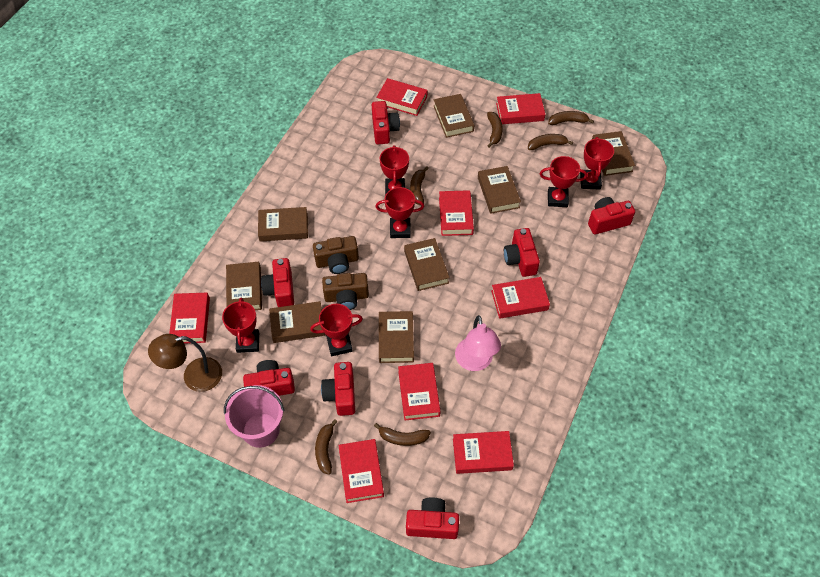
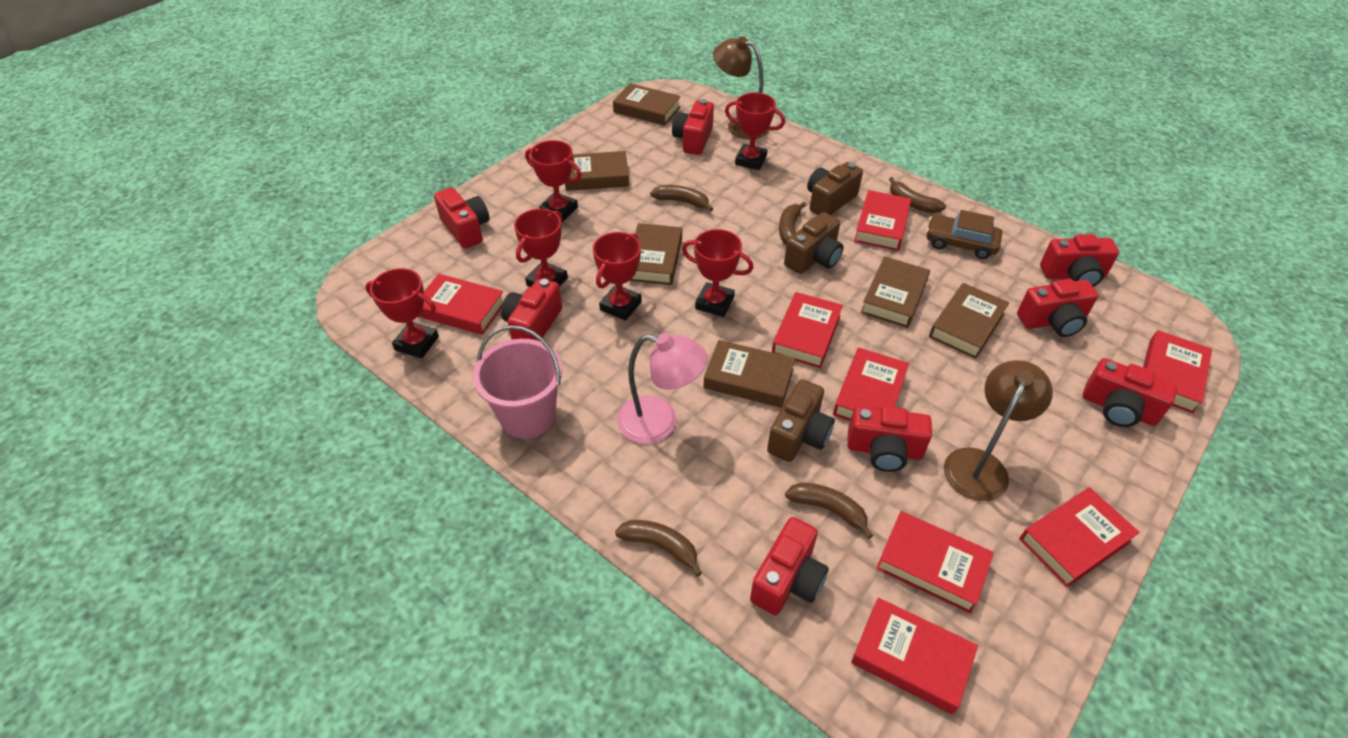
brown banana: 6 -> 5
brown book: 8 -> 6
brown camera: 2 -> 3
brown car: 0 -> 1
brown lamp: 1 -> 2
red camera: 7 -> 8

